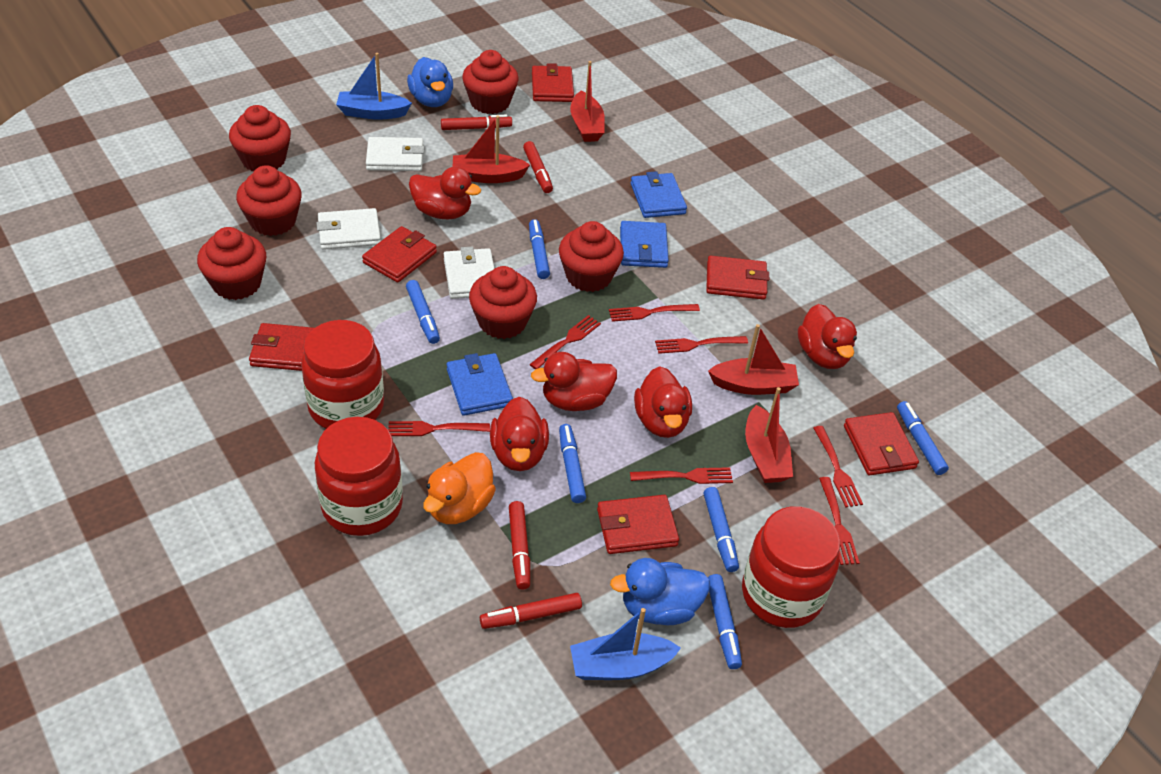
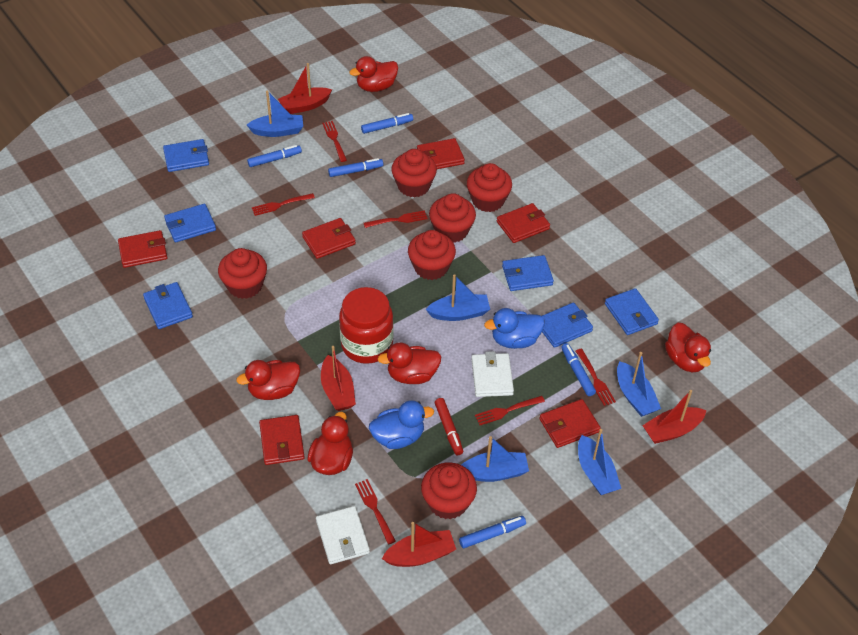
blue boat: 2 -> 5
blue marker: 6 -> 5
blue wallet: 3 -> 6
orange duck: 1 -> 0
red fork: 7 -> 6
red jar: 3 -> 1
red marker: 4 -> 1
white wallet: 3 -> 2

